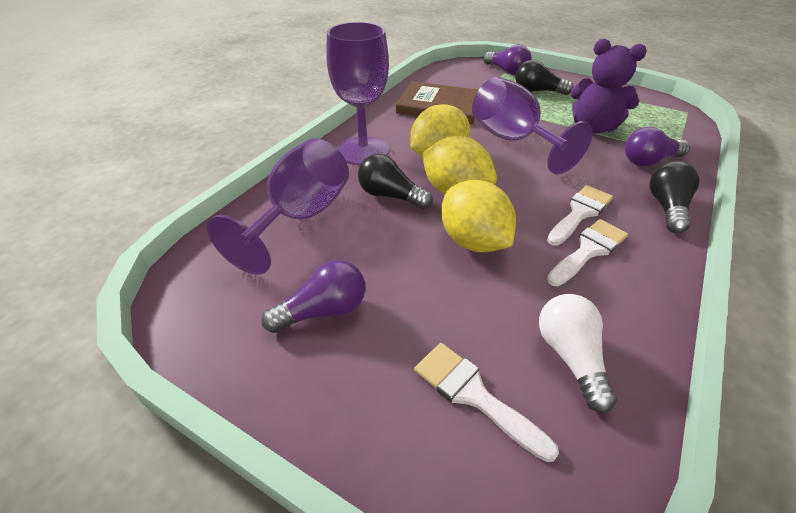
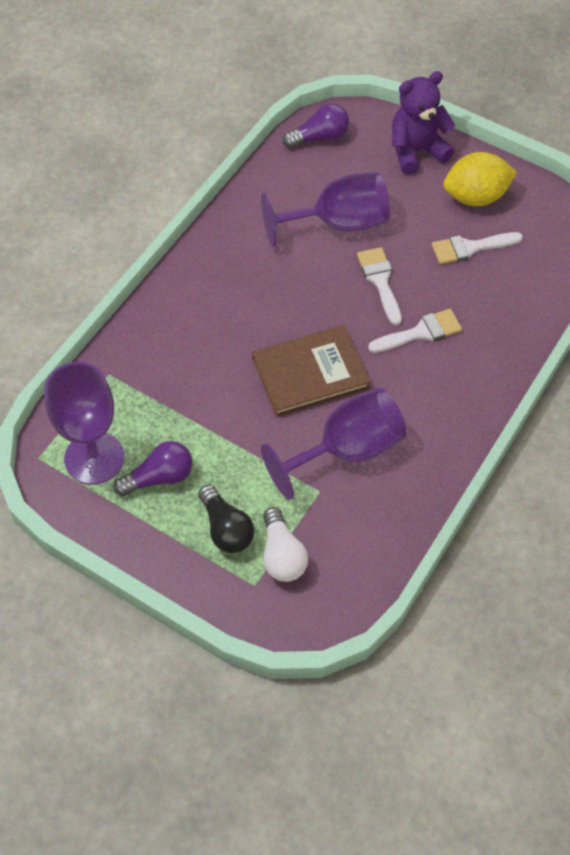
black light bulb: 3 -> 1
purple light bulb: 3 -> 2
yellow lemon: 3 -> 1

